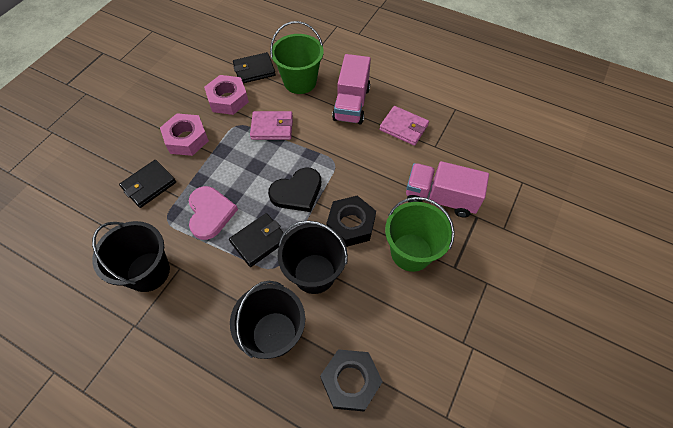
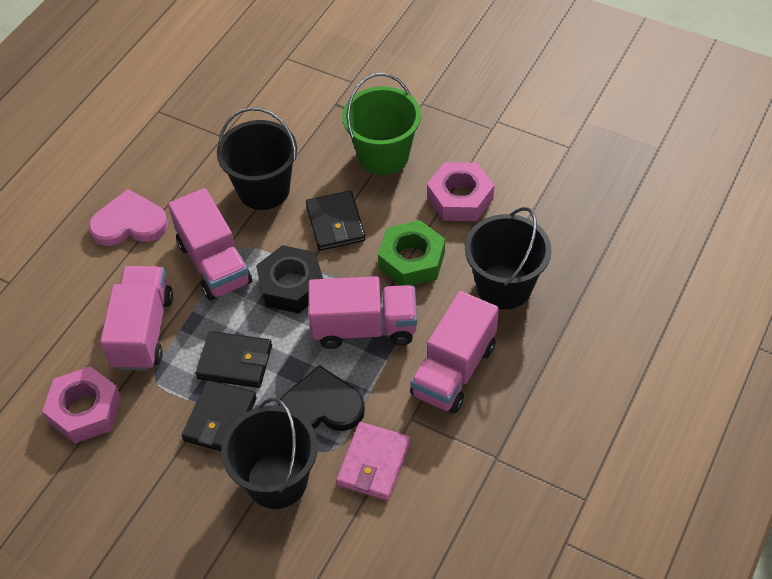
black nut: 2 -> 1
green bucket: 2 -> 1
green nut: 0 -> 1
pink truck: 2 -> 4
pink wallet: 2 -> 1

